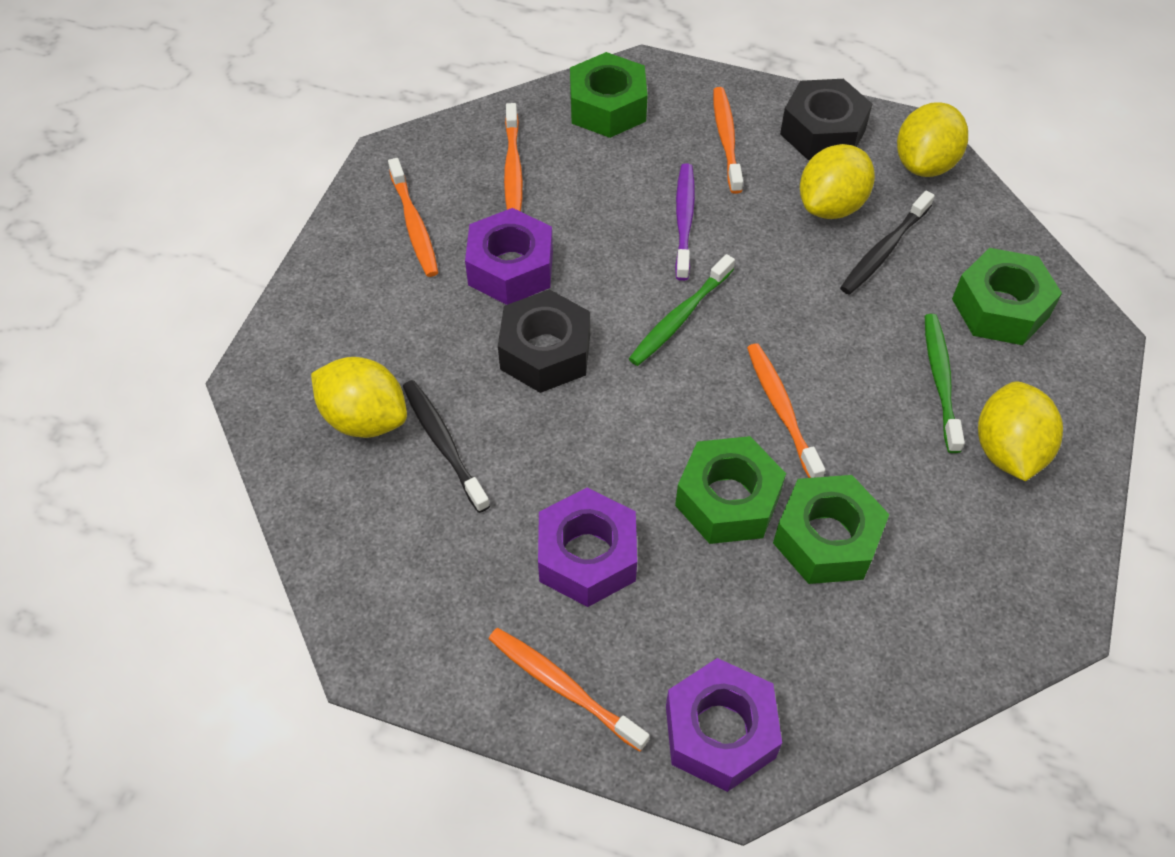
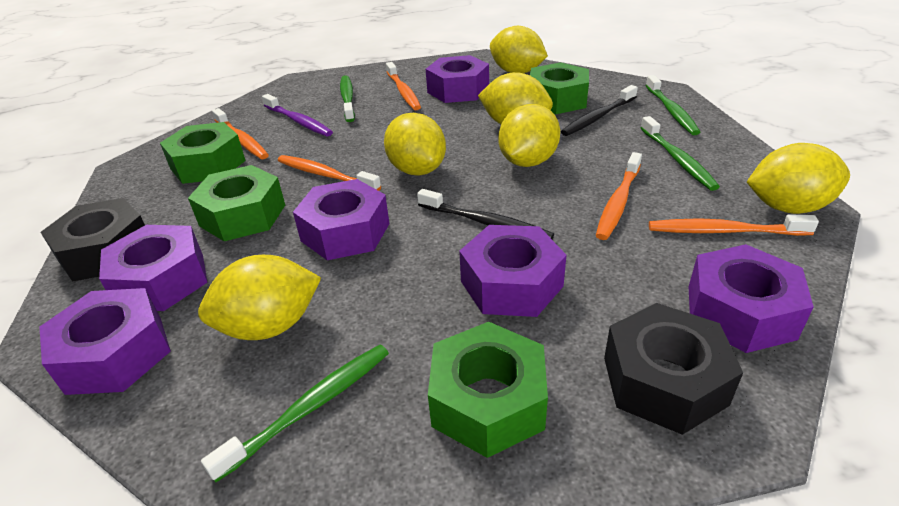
green toothbrush: 2 -> 4
purple nut: 3 -> 6
yellow lemon: 4 -> 6

